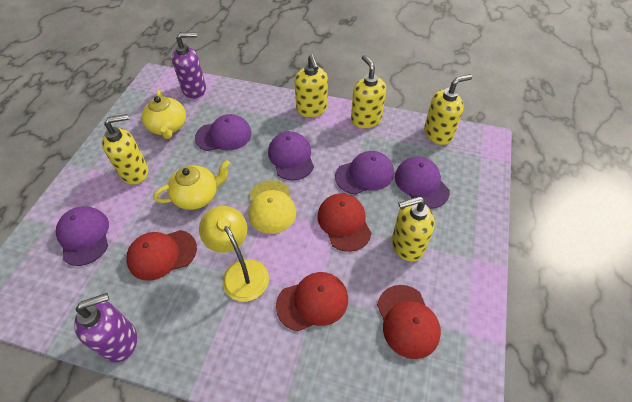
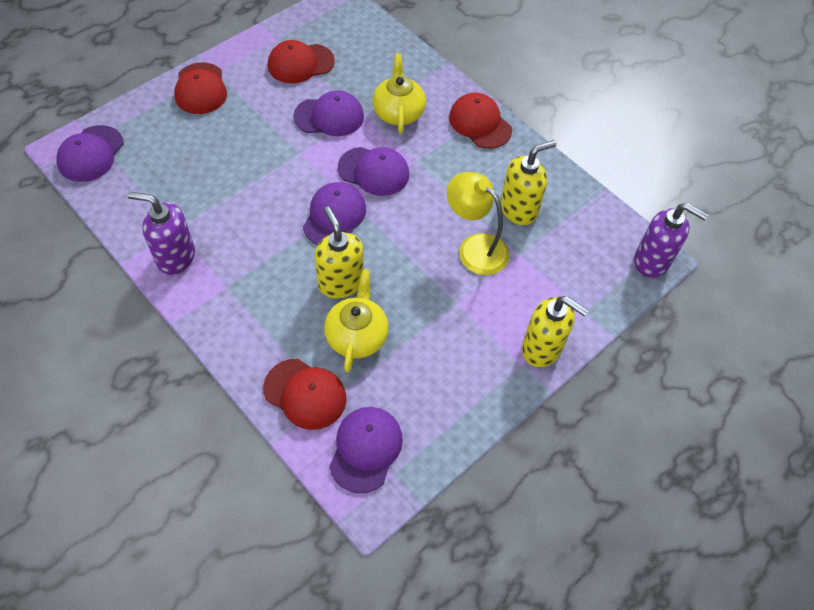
yellow cap: 1 -> 0
yellow soap dispenser: 5 -> 3

